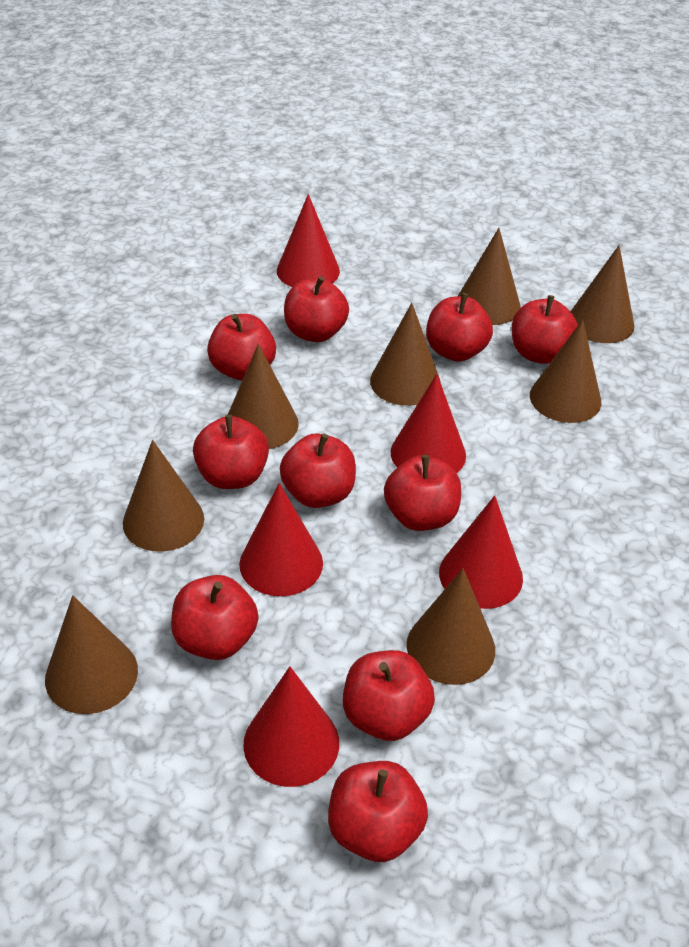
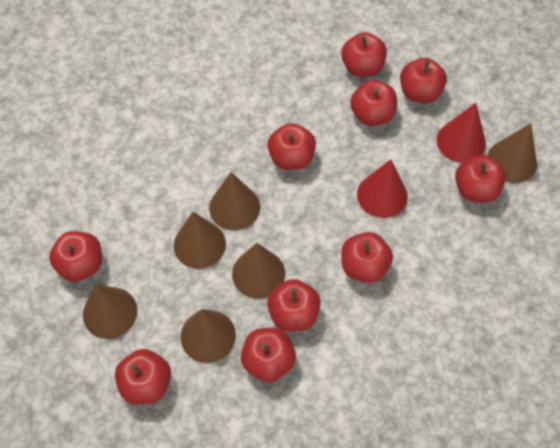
brown cone: 8 -> 6
red cone: 5 -> 2

